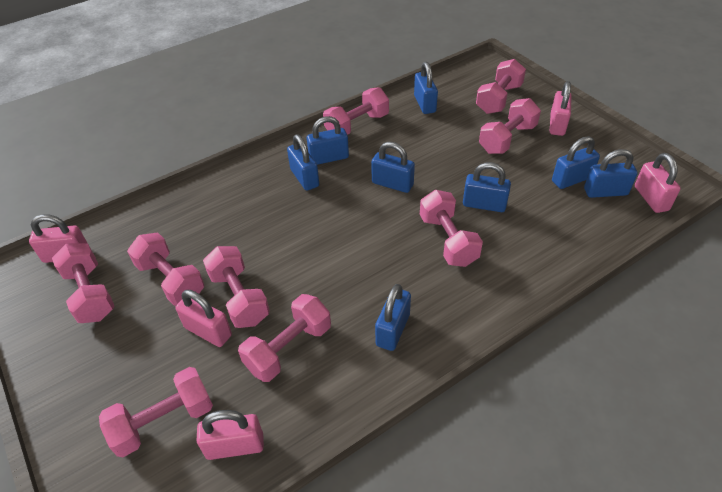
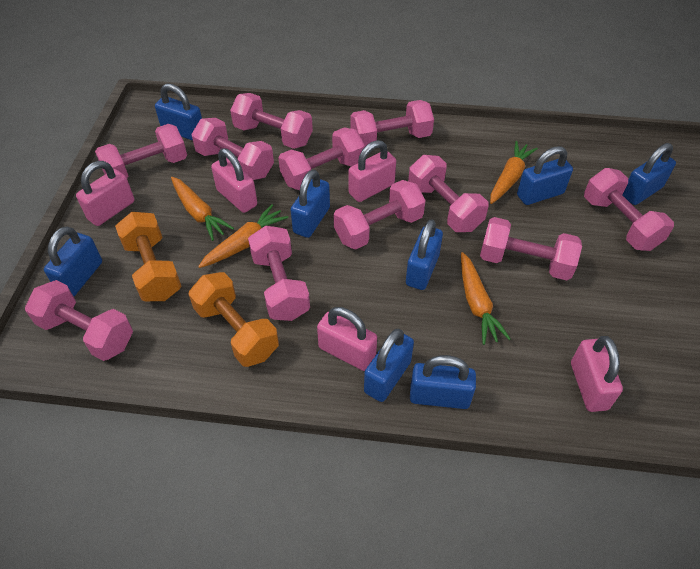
orange carrot: 0 -> 4
orange dumbbell: 0 -> 2
pink dumbbell: 9 -> 11

